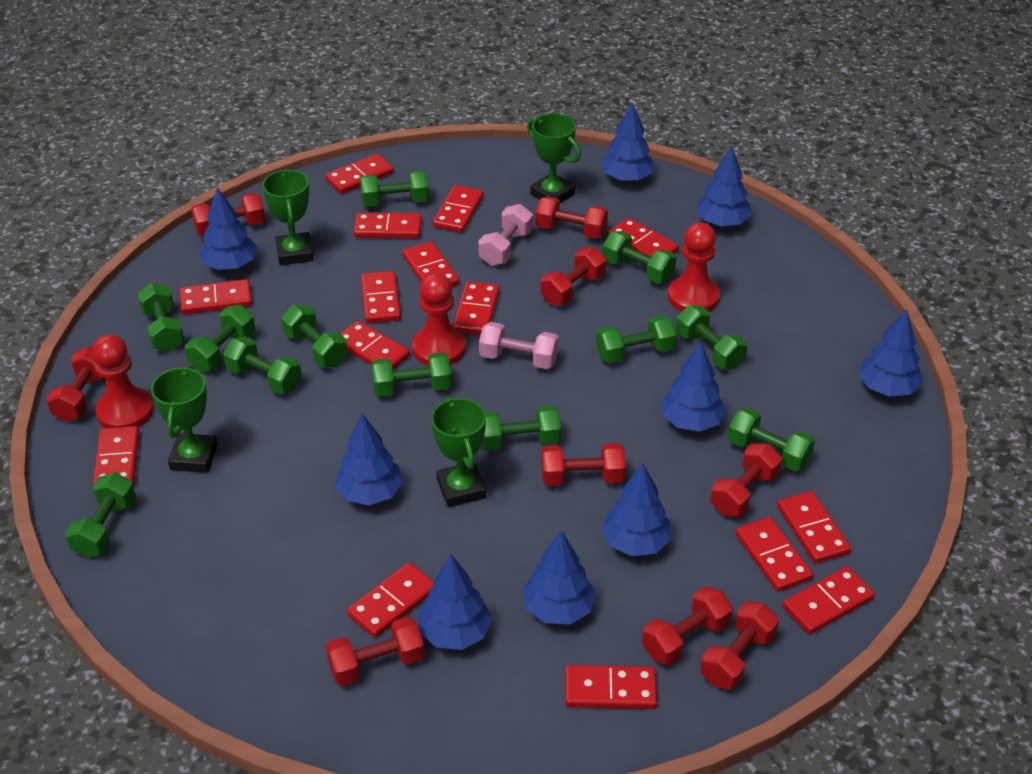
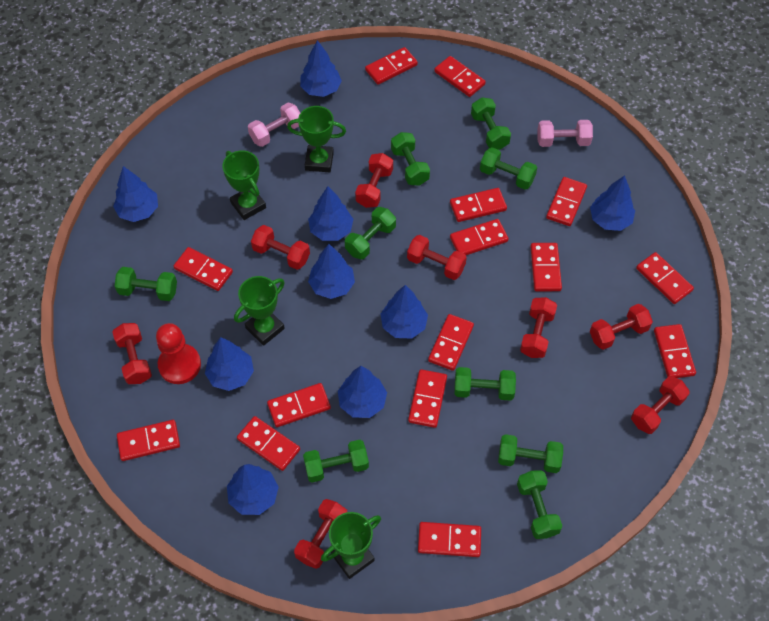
green dumbbell: 12 -> 9
red dumbbell: 9 -> 8
red pawn: 3 -> 1

